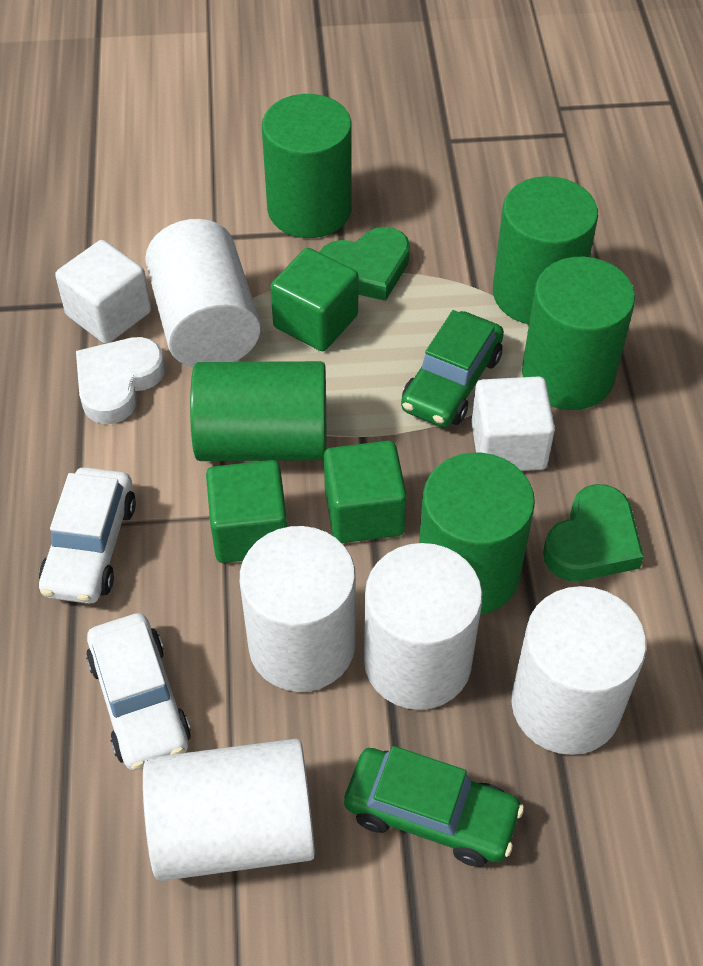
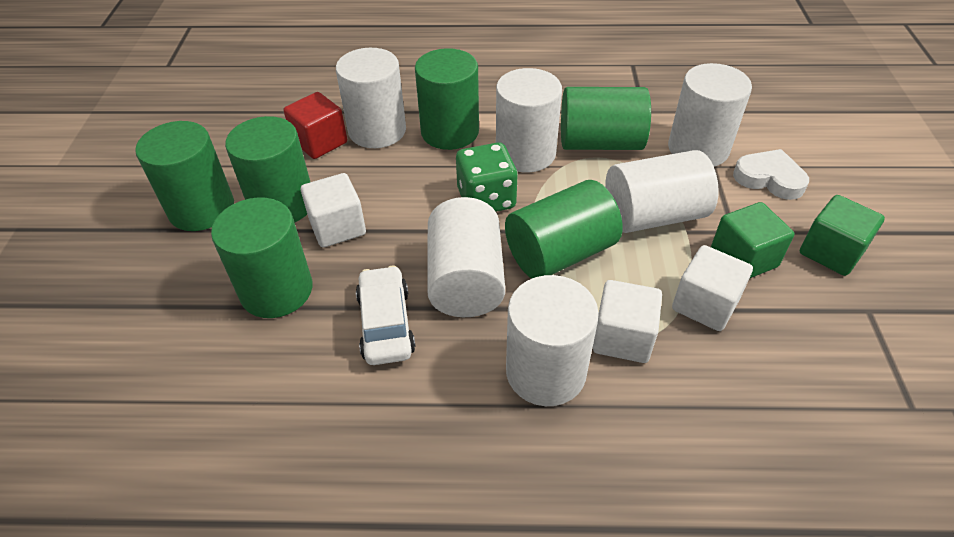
green car: 2 -> 0
green cube: 3 -> 2
green cylinder: 5 -> 6
green dice: 0 -> 1
green heart: 2 -> 0
red cube: 0 -> 1
white car: 2 -> 1
white cube: 2 -> 3
white cylinder: 5 -> 6

